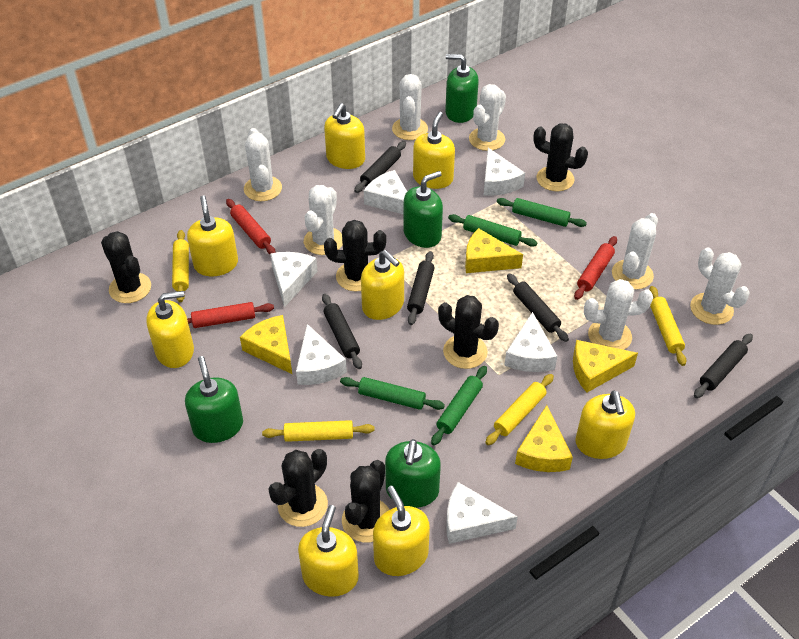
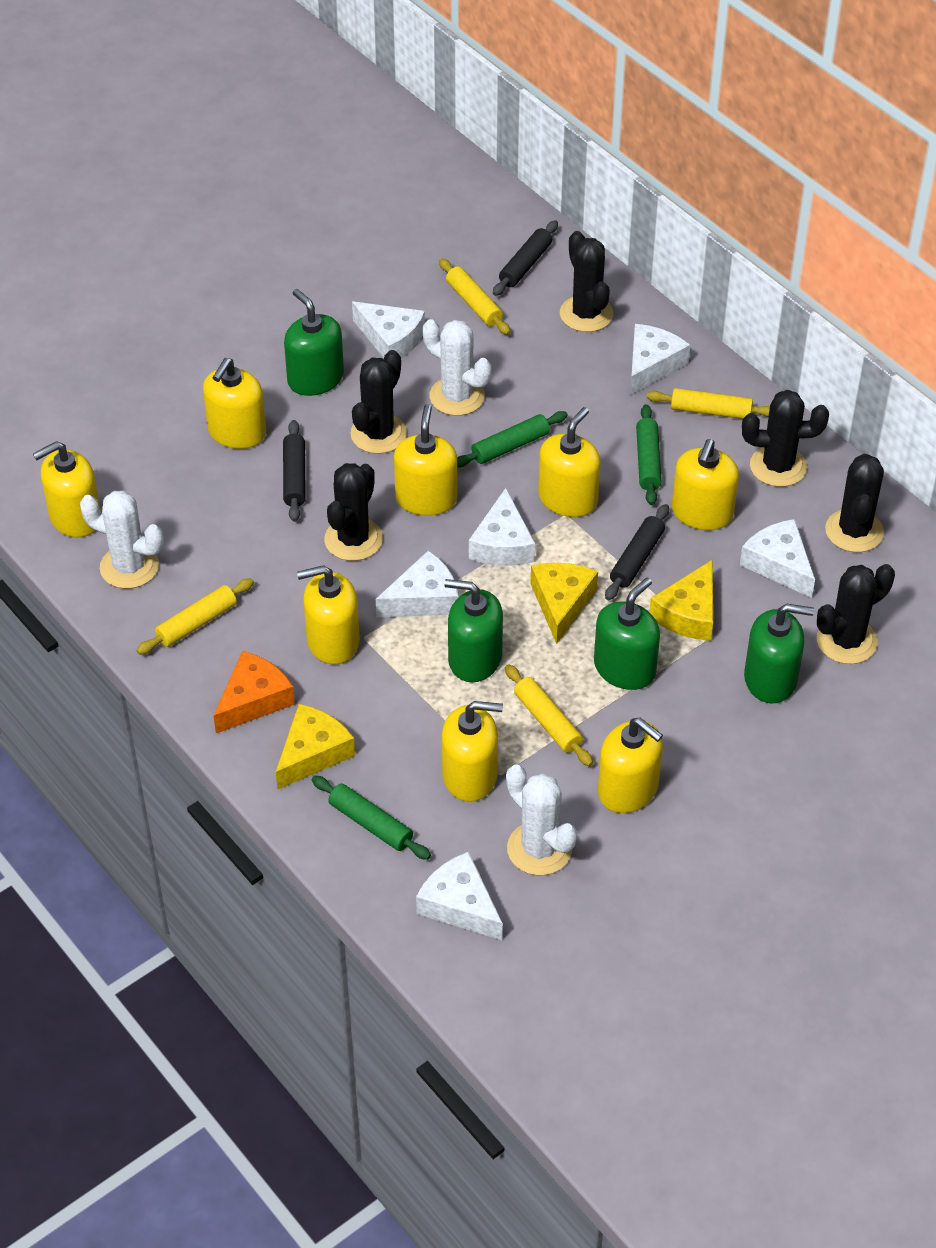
black rolling pin: 5 -> 3
green rolling pin: 4 -> 3
orange cheese: 0 -> 1
red rolling pin: 3 -> 0
white cactus: 7 -> 3
yellow cheese: 4 -> 3

